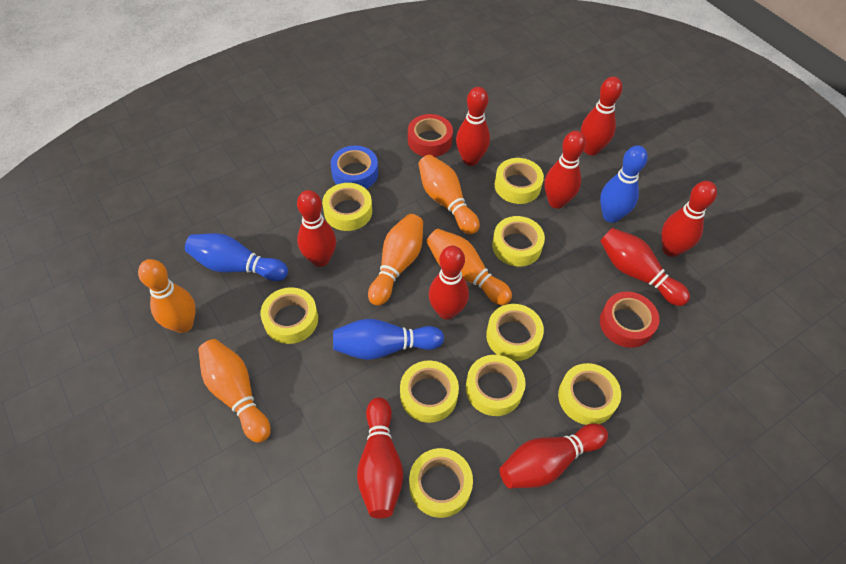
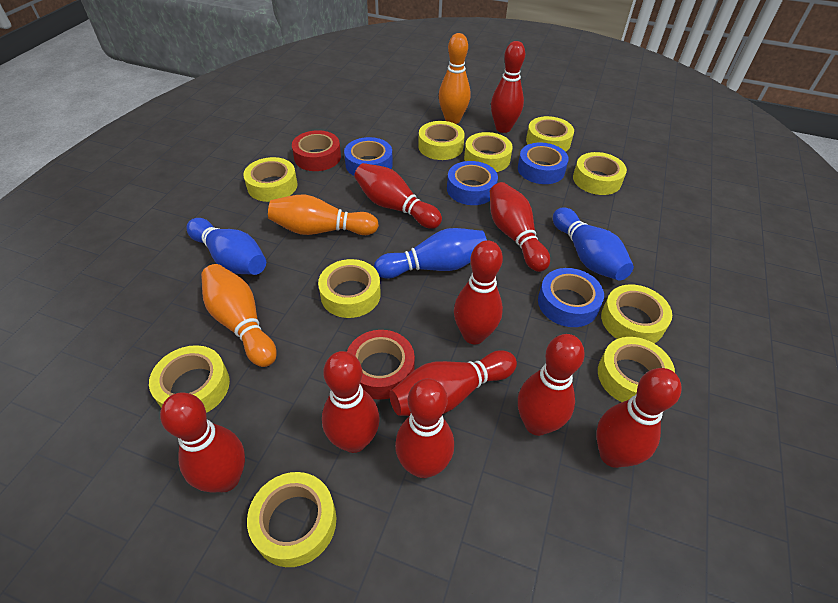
blue tape: 1 -> 4
orange bowling pin: 5 -> 3
red bowling pin: 9 -> 10
yellow tape: 9 -> 10

